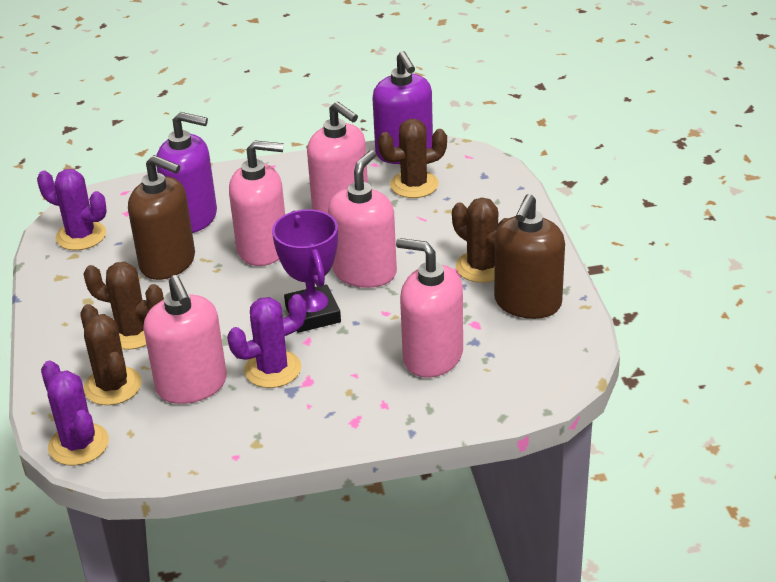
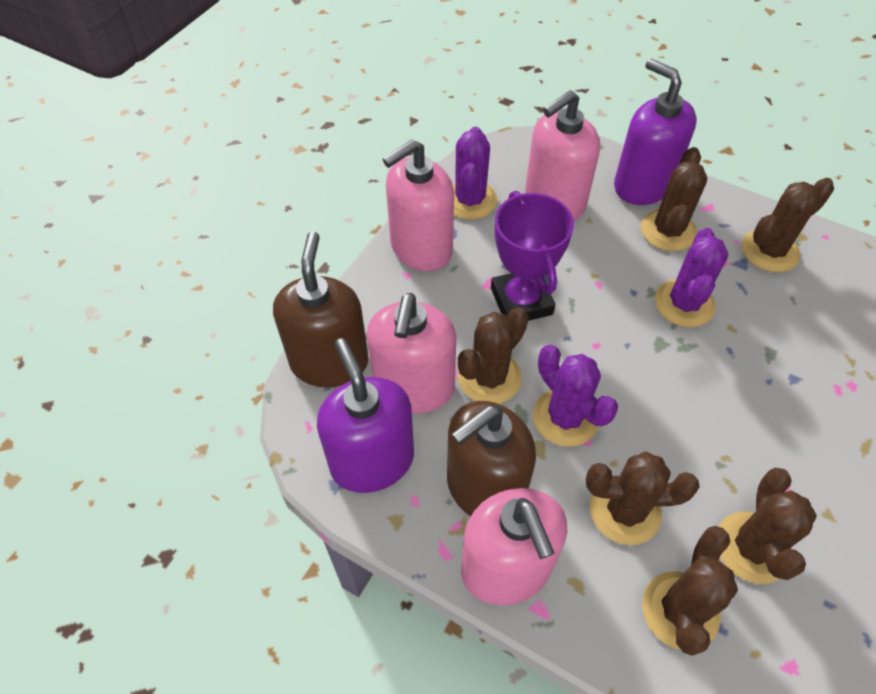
brown cactus: 4 -> 6
pink soap dispenser: 5 -> 4

